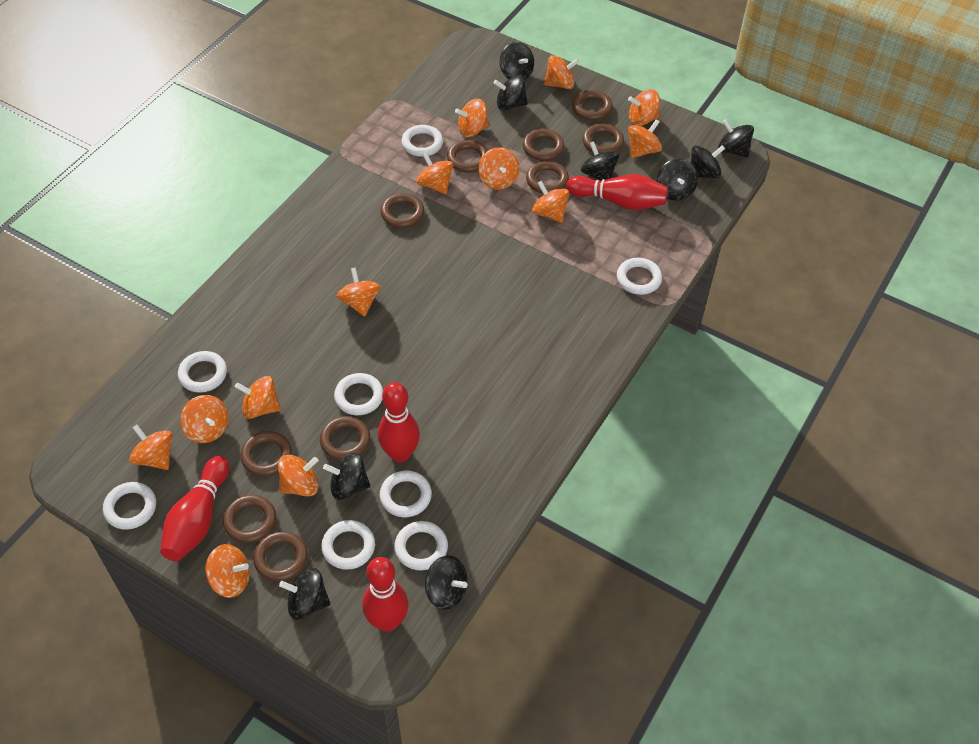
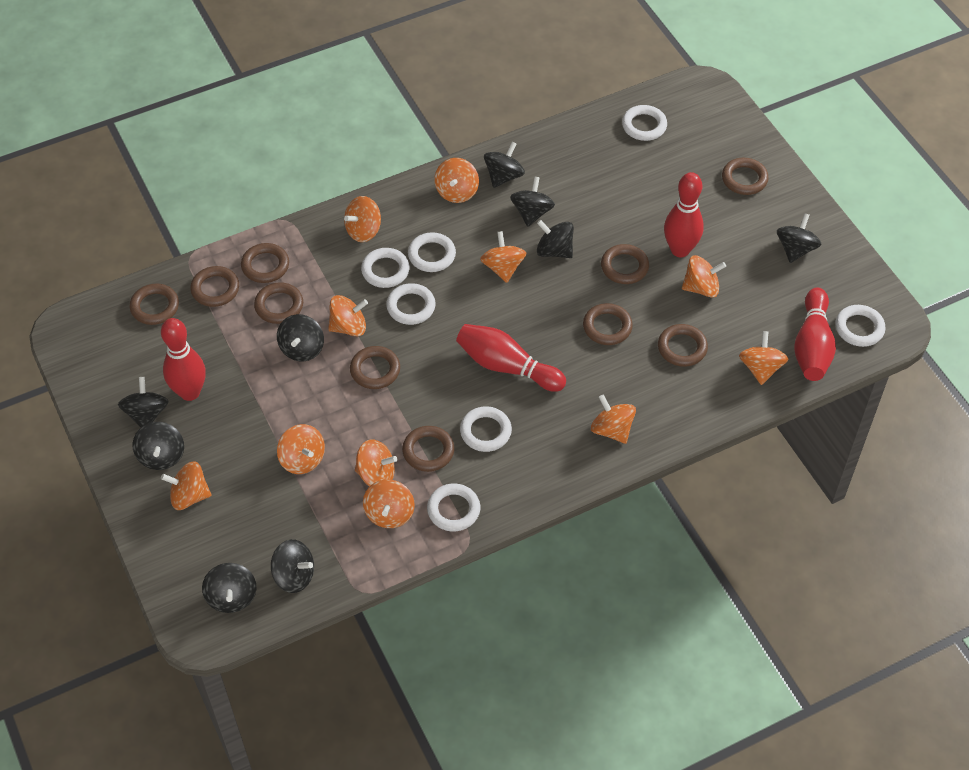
orange spinning top: 13 -> 11
white ring: 8 -> 7

